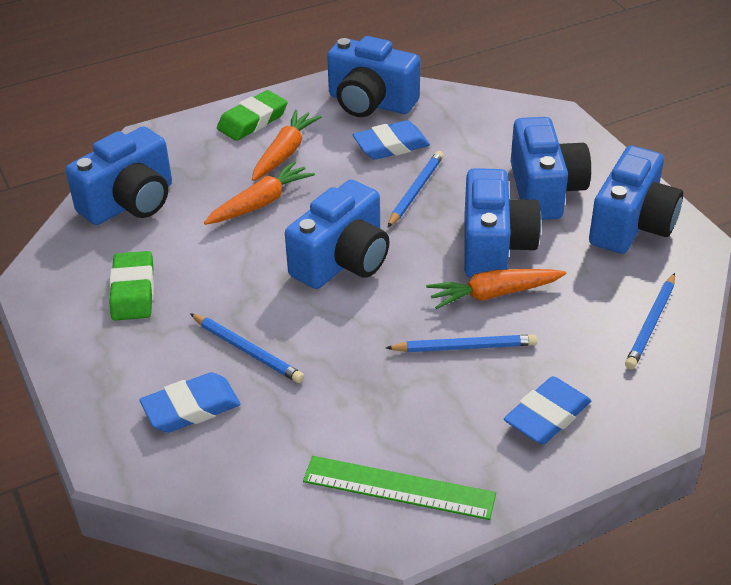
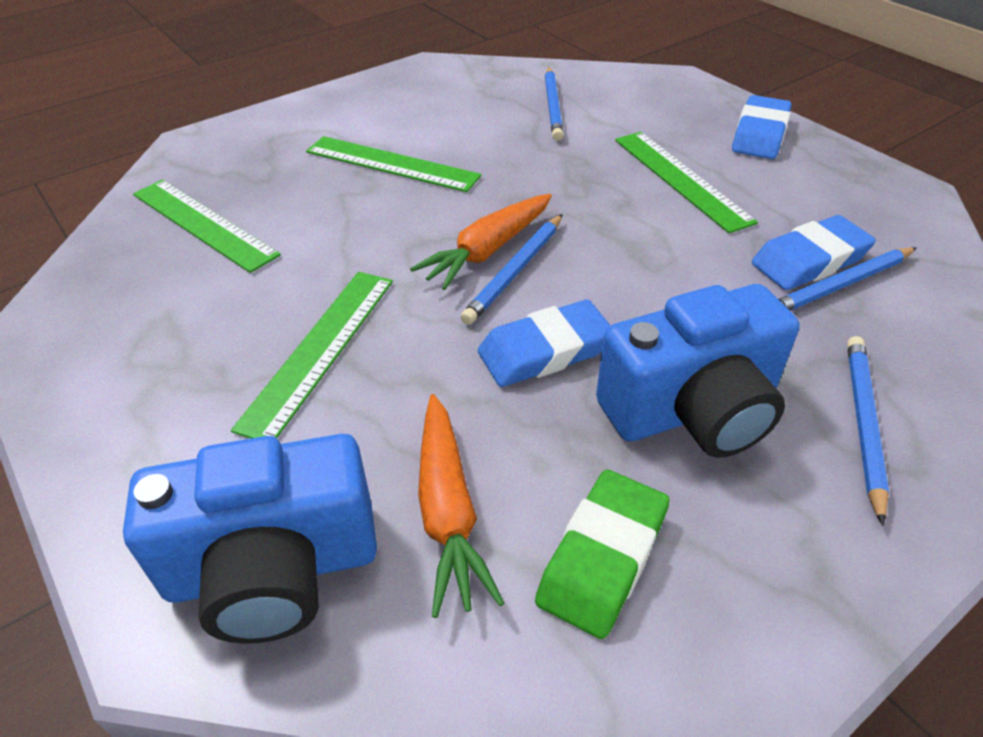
blue camera: 6 -> 2
green eraser: 2 -> 1
green ruler: 1 -> 4
orange carrot: 3 -> 2

